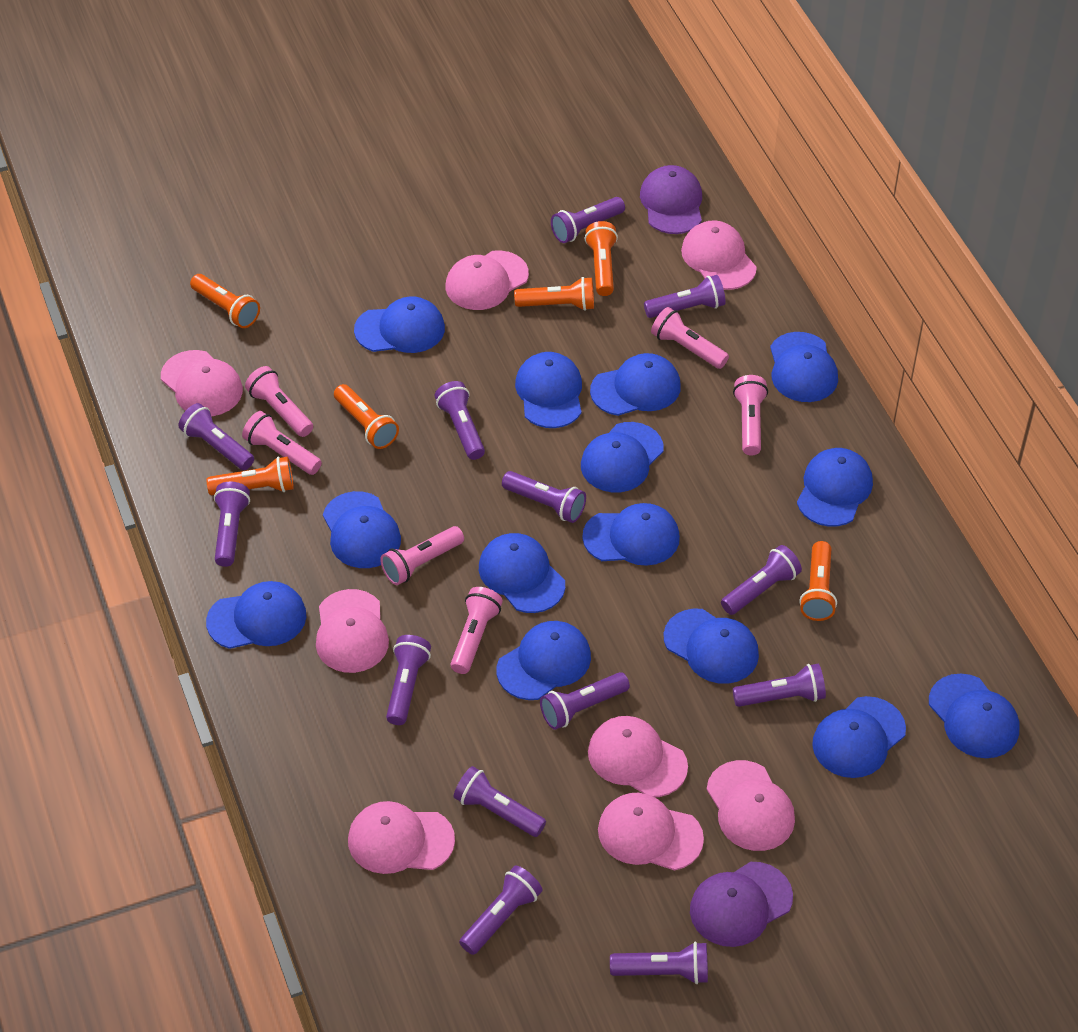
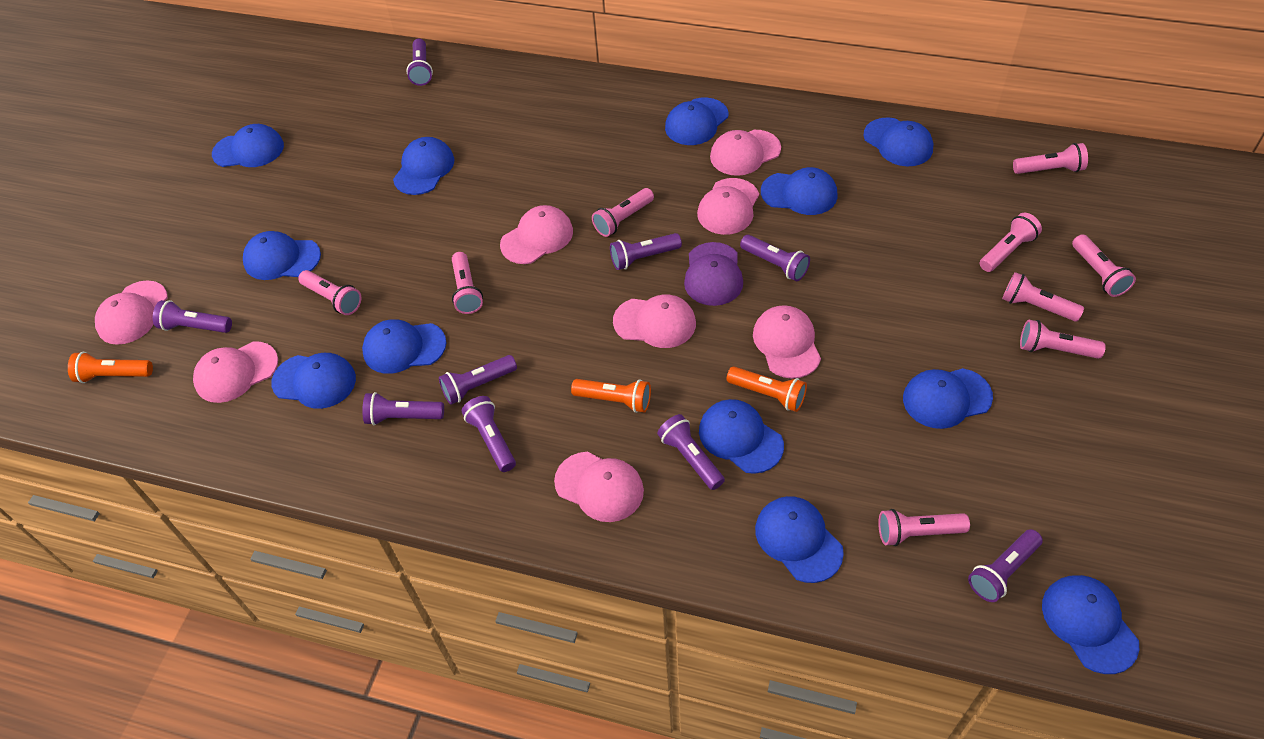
blue cap: 14 -> 12
orange flashlight: 6 -> 3
pink flashlight: 6 -> 9
purple cap: 2 -> 1
purple flashlight: 13 -> 9

